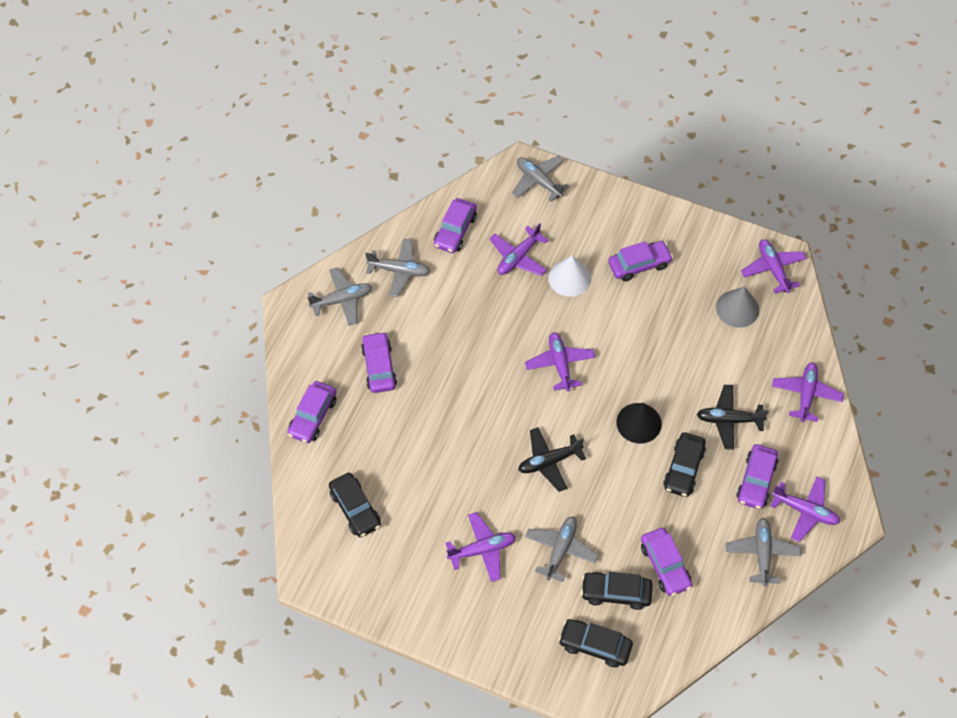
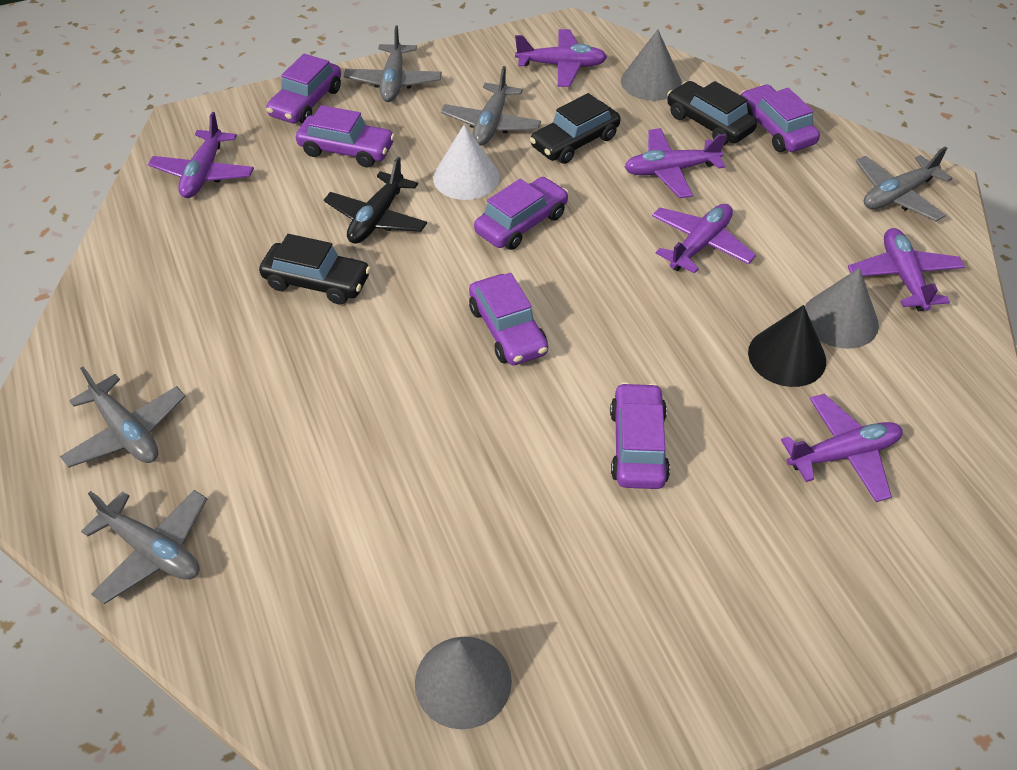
black car: 4 -> 3
black plane: 2 -> 1
grey cone: 1 -> 3

